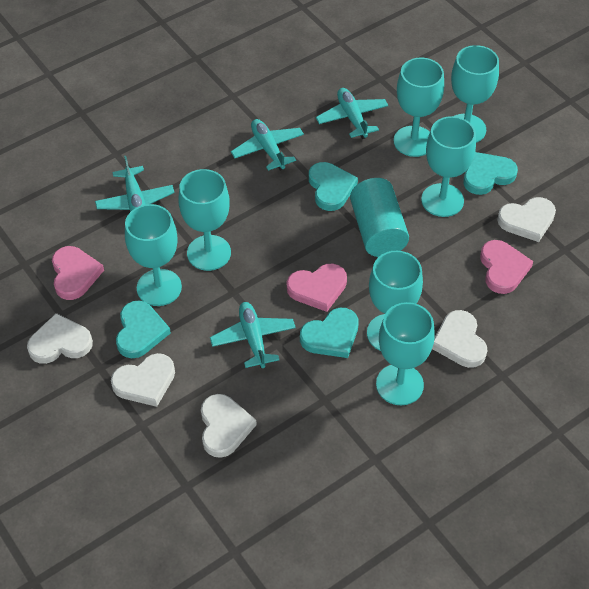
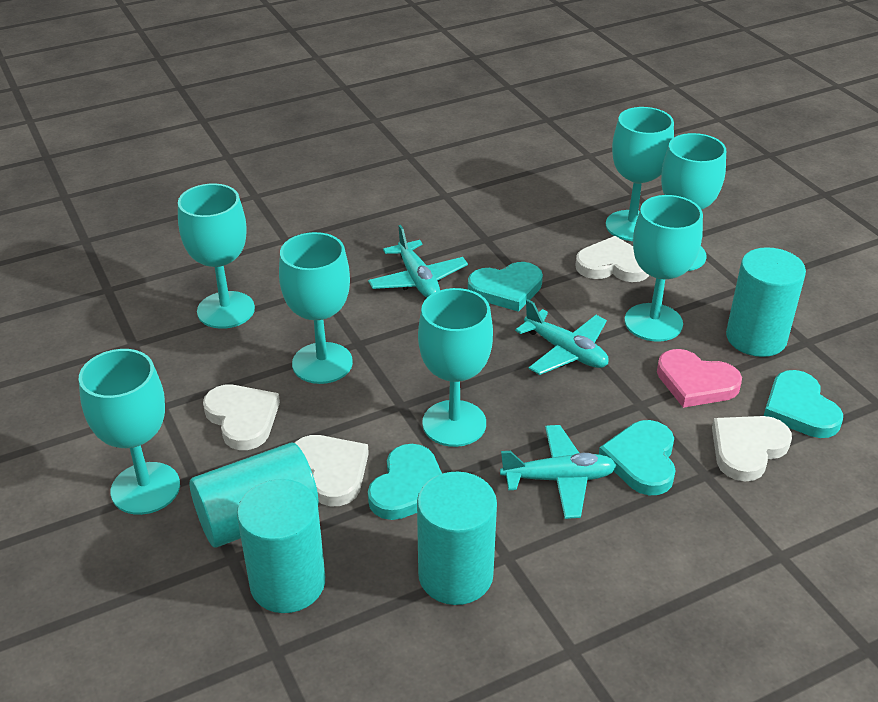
pink heart: 3 -> 1
turquoise cylinder: 1 -> 4
turquoise plane: 4 -> 3
white heart: 5 -> 4

